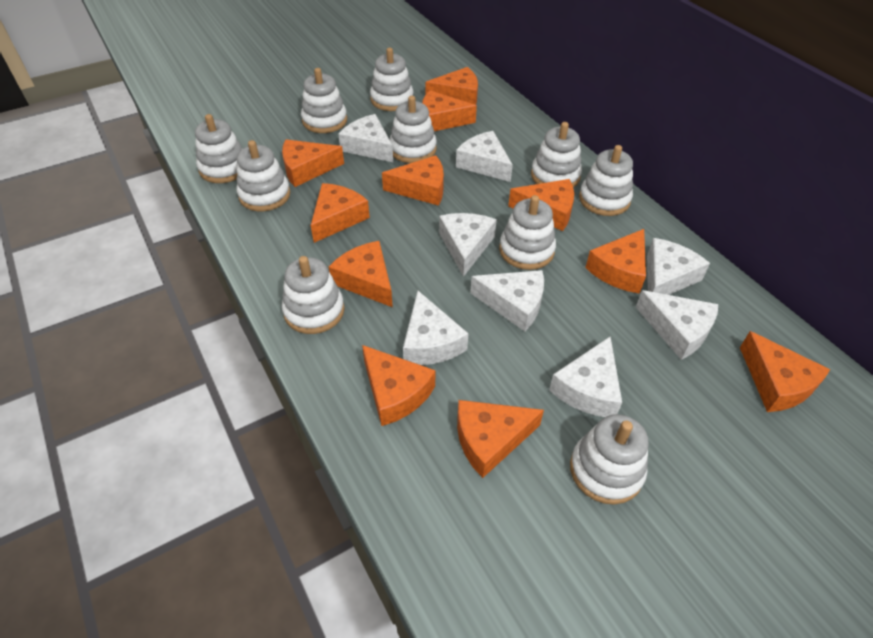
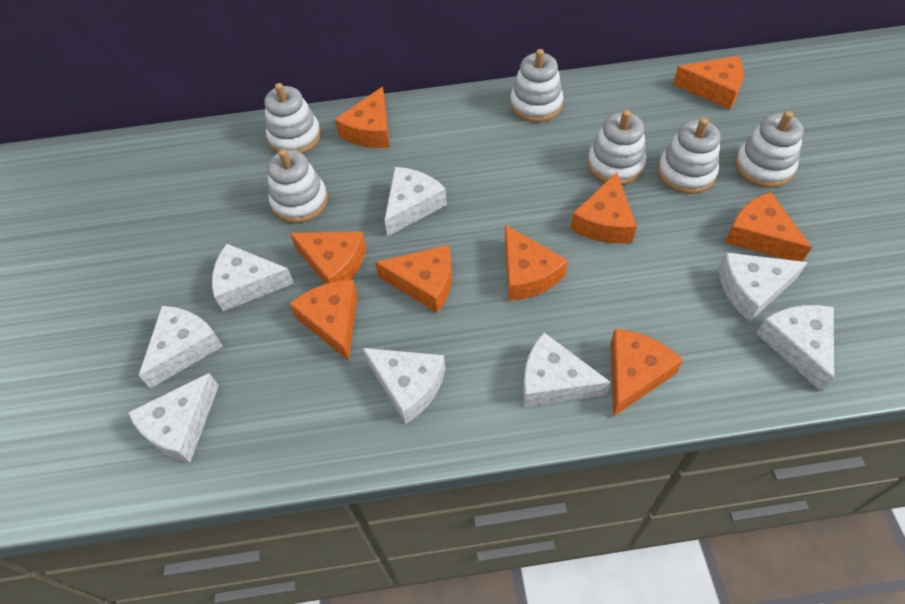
orange cheese: 11 -> 9
white stacking toy: 10 -> 6

